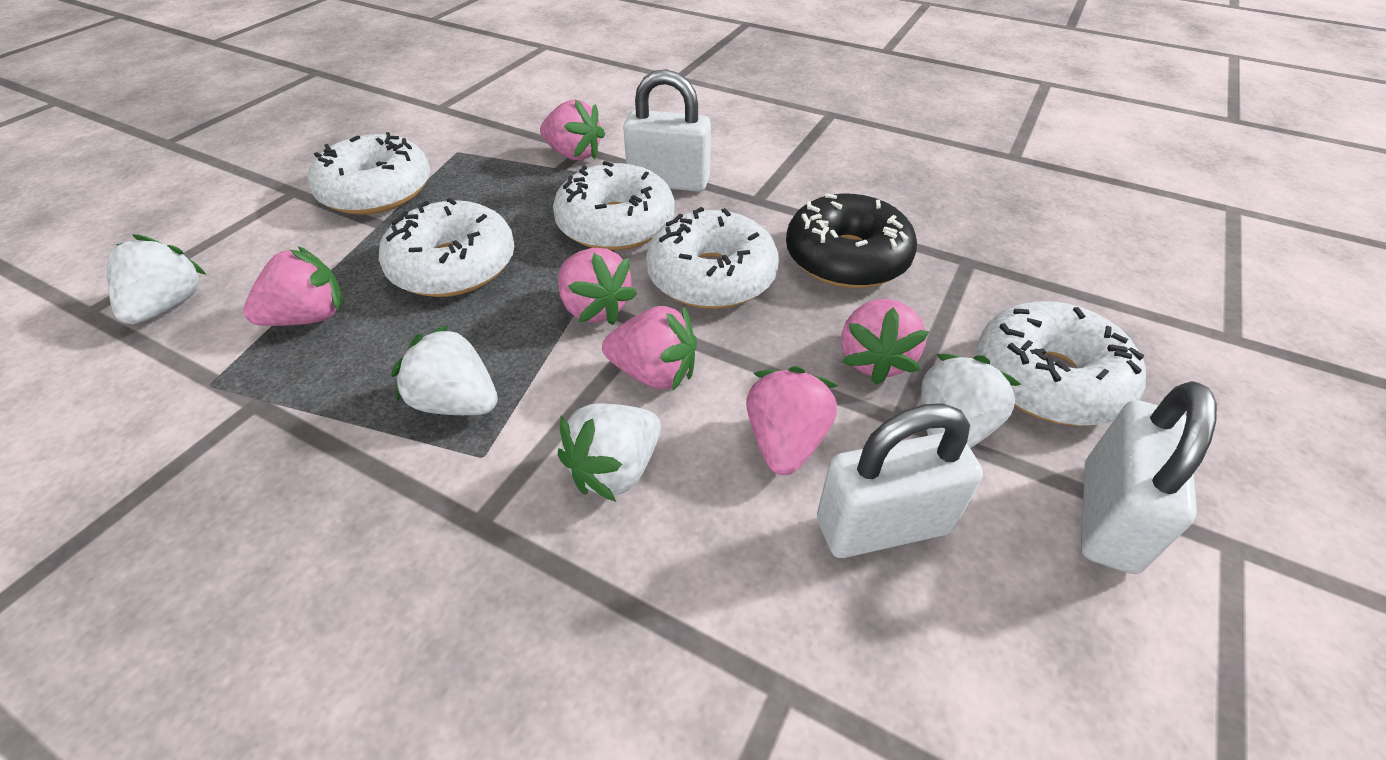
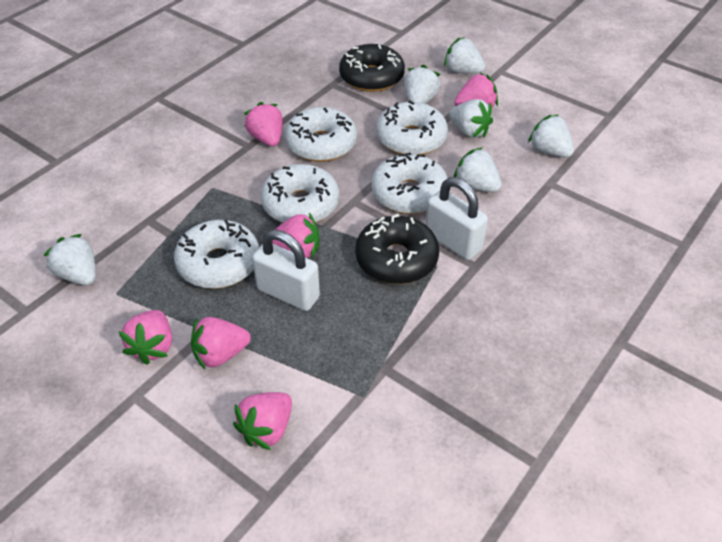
black donut: 1 -> 2
white padlock: 3 -> 2
white strawberry: 4 -> 6

